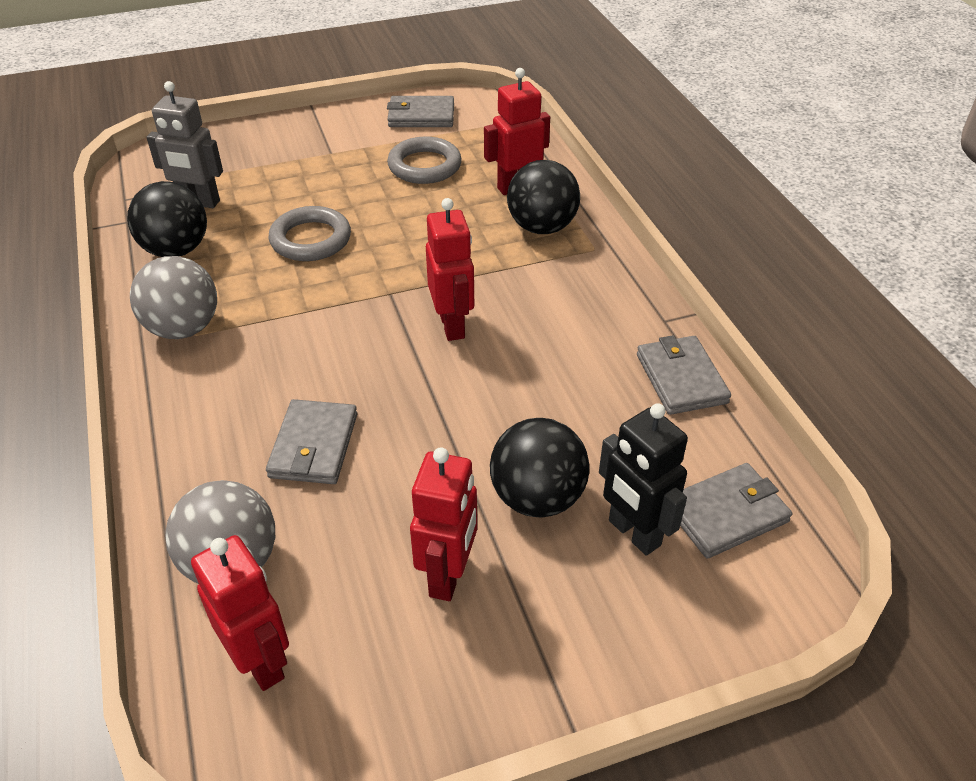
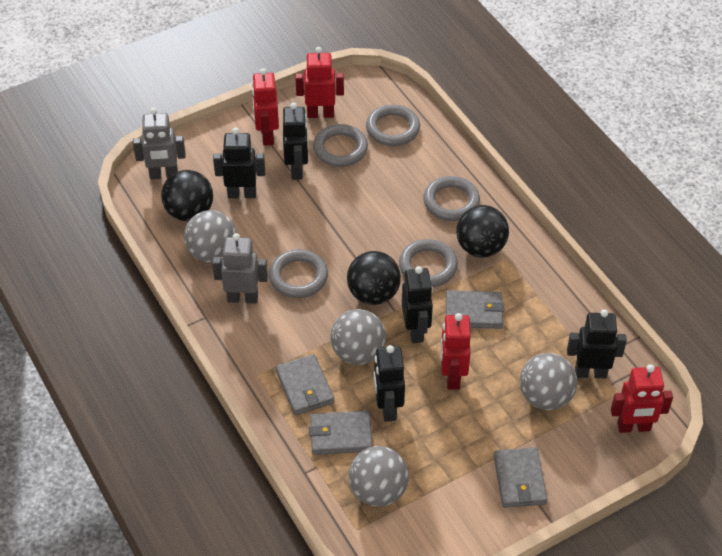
black robot: 1 -> 5
grey ball: 2 -> 4
grey ring: 2 -> 5
grey robot: 1 -> 2

